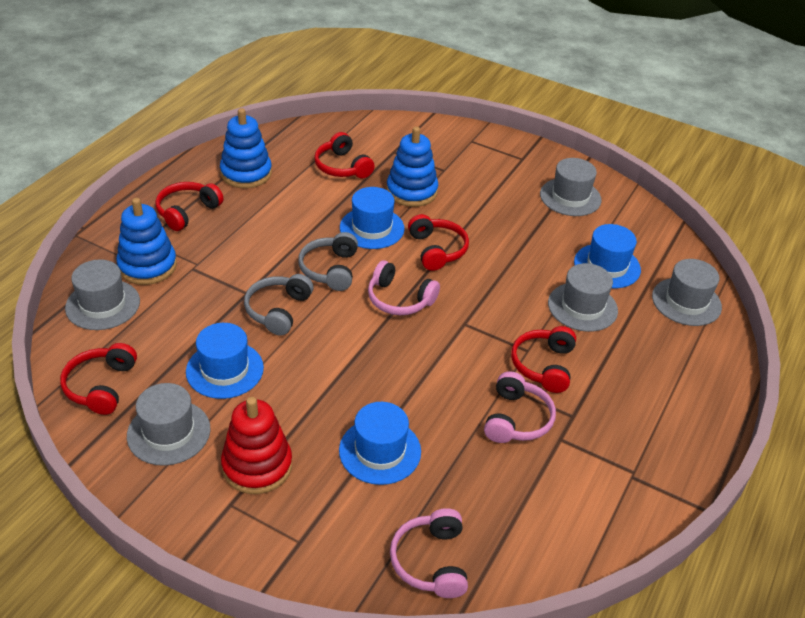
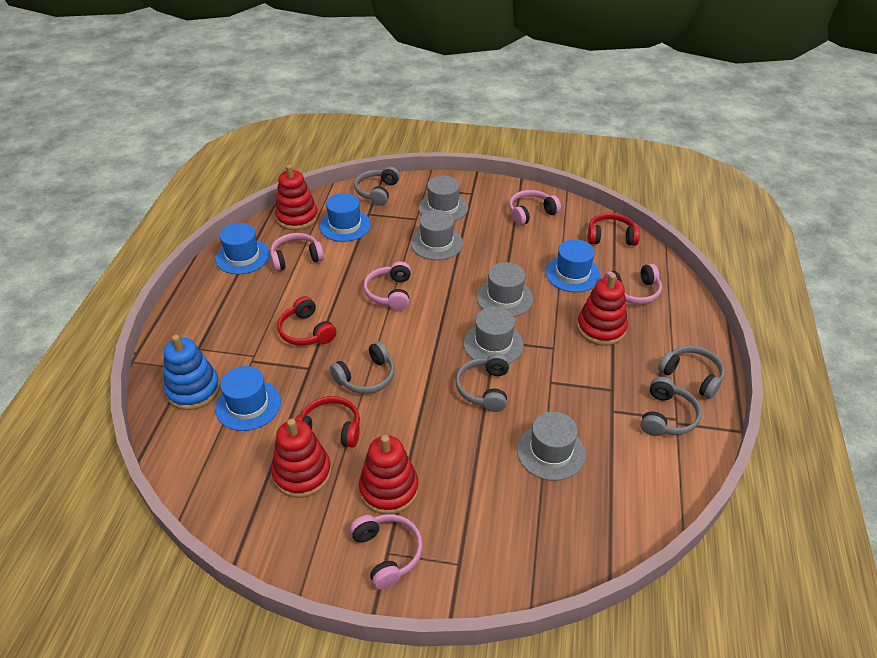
blue stacking toy: 3 -> 1
grey headphones: 2 -> 5
pink headphones: 3 -> 5
red headphones: 5 -> 3
red stacking toy: 1 -> 4

